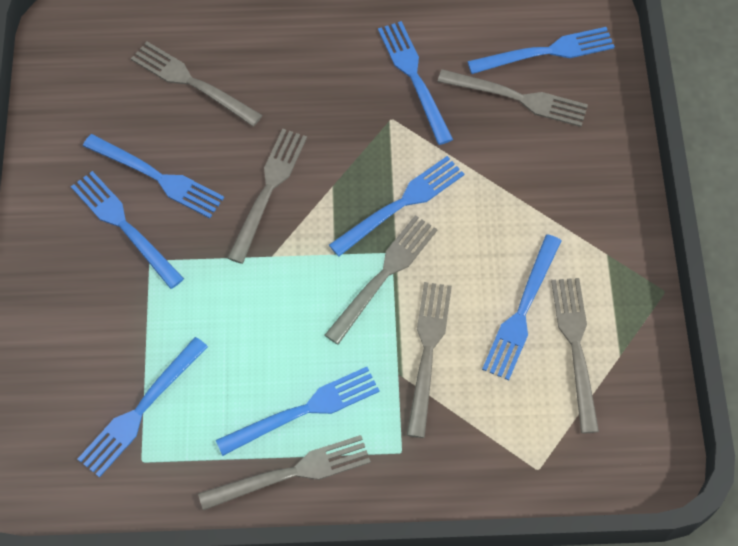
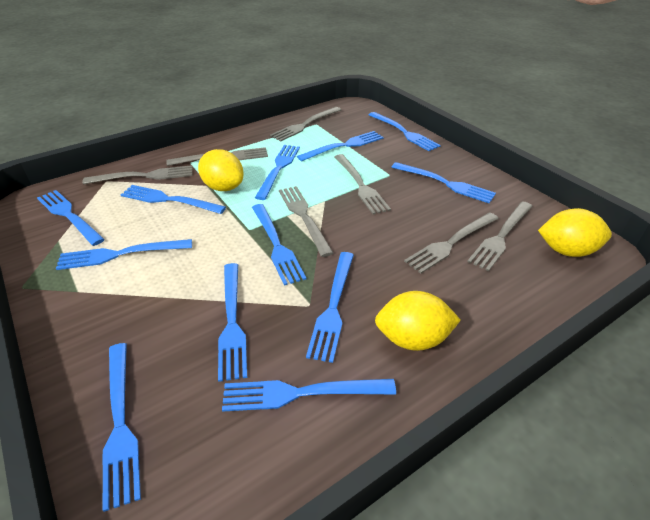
blue fork: 8 -> 12
yellow lemon: 0 -> 3

